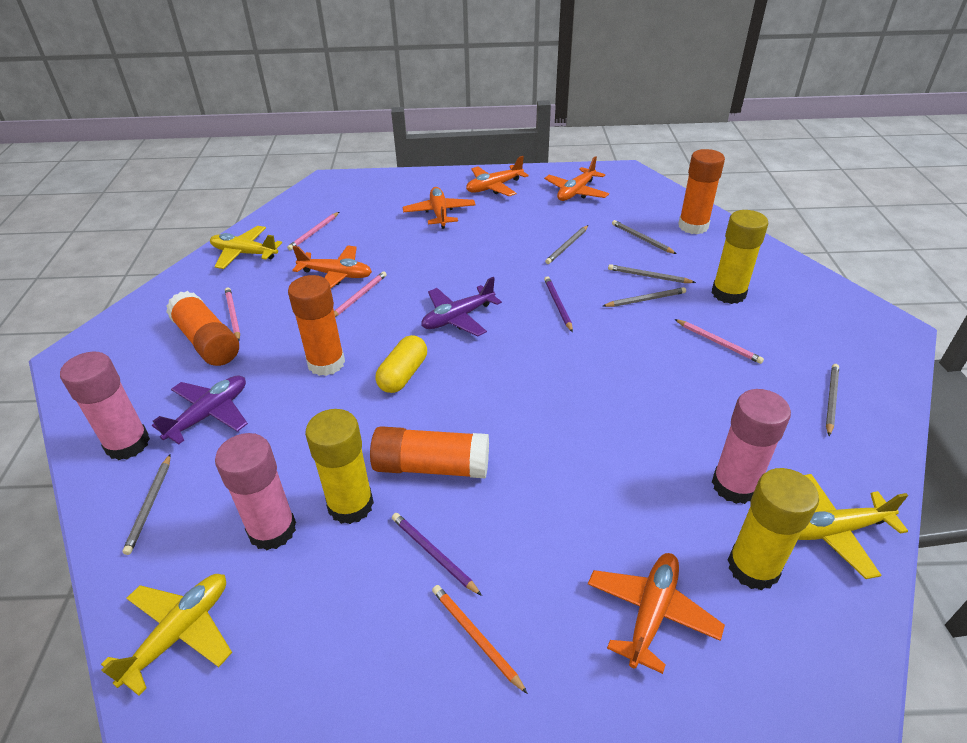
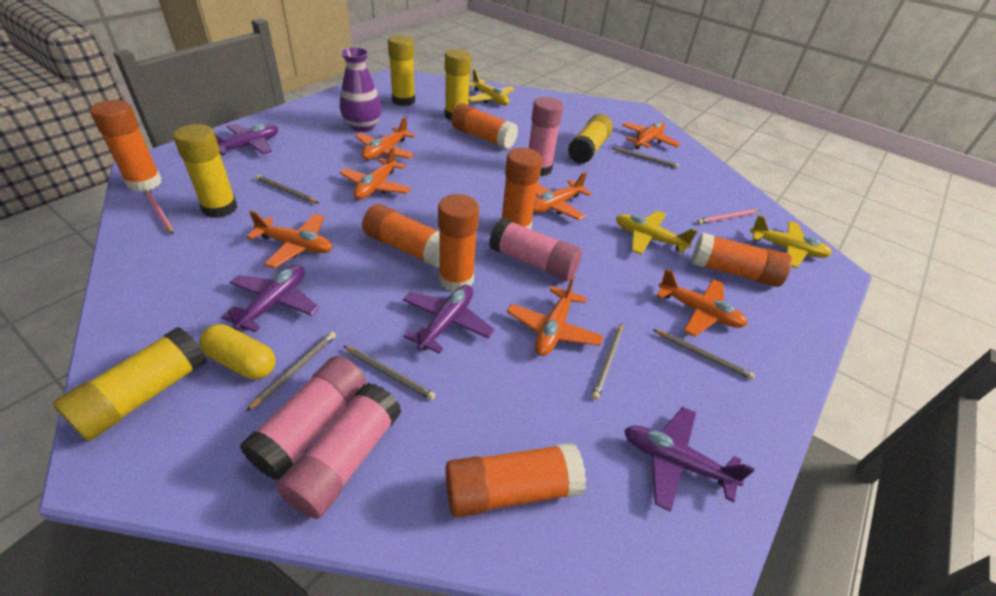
orange glue stick: 4 -> 7
orange pencil: 1 -> 0
orange plane: 5 -> 7
pink glue stick: 3 -> 4
pink pencil: 4 -> 2
purple pencil: 2 -> 0
purple plane: 2 -> 4
purple vase: 0 -> 1
yellow glue stick: 3 -> 5

